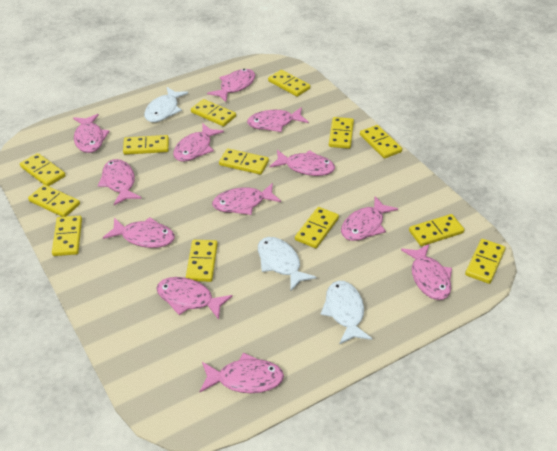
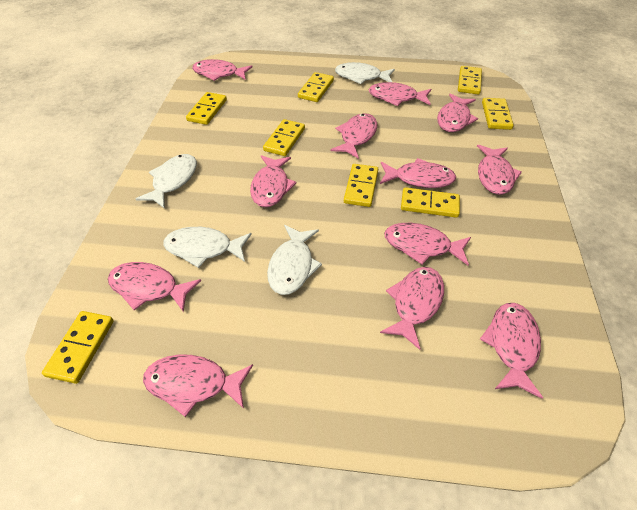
white fish: 3 -> 4
yellow domino: 13 -> 8

